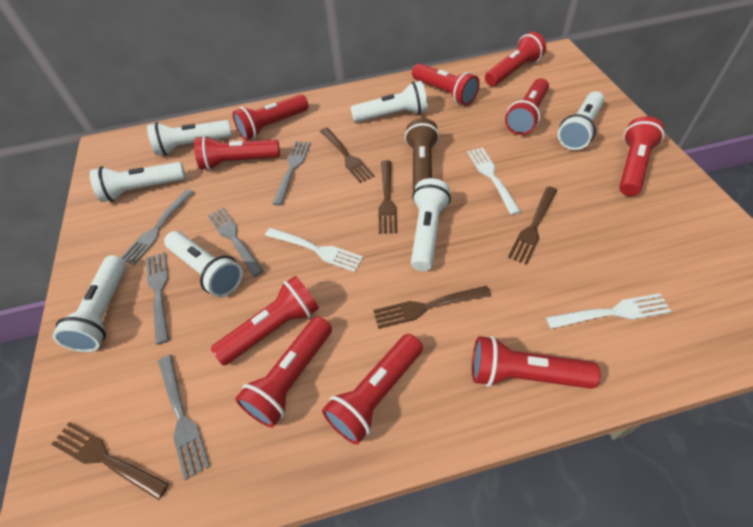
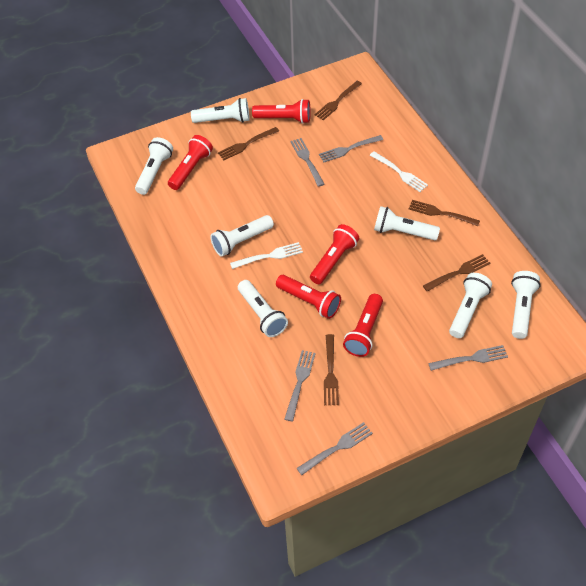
brown flashlight: 1 -> 0
red flashlight: 10 -> 5
white fork: 3 -> 2

